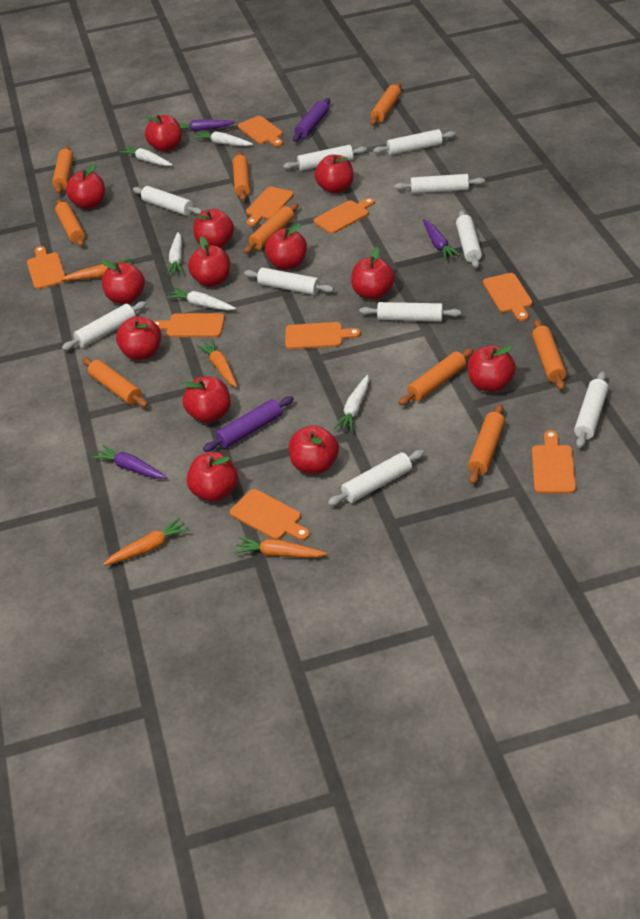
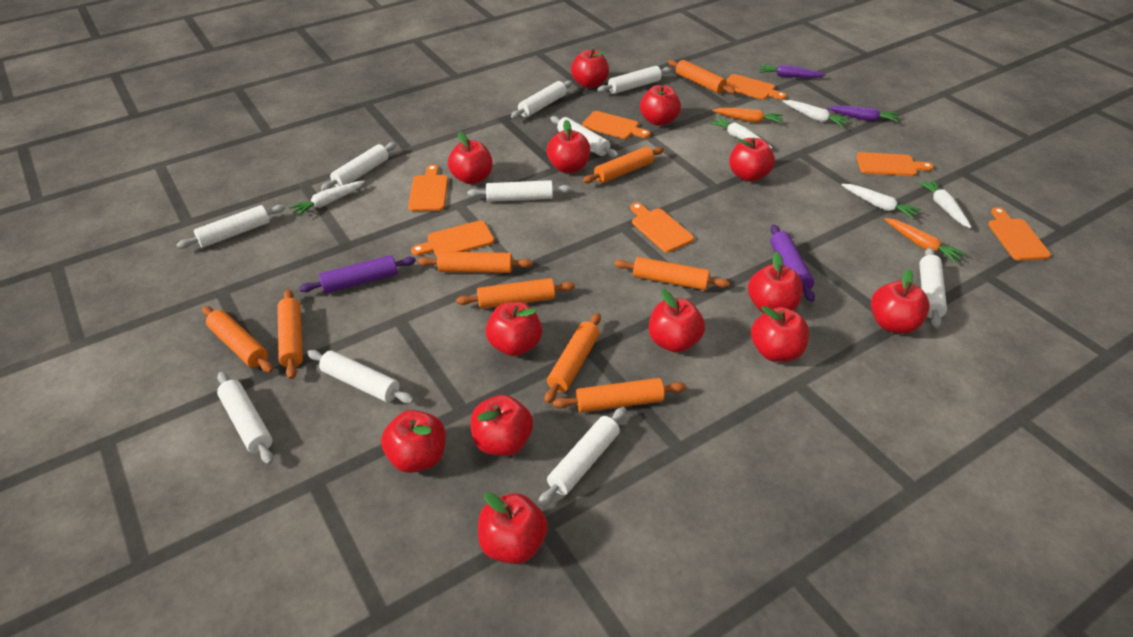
orange carrot: 4 -> 2
orange cutting board: 9 -> 7
purple carrot: 3 -> 2

